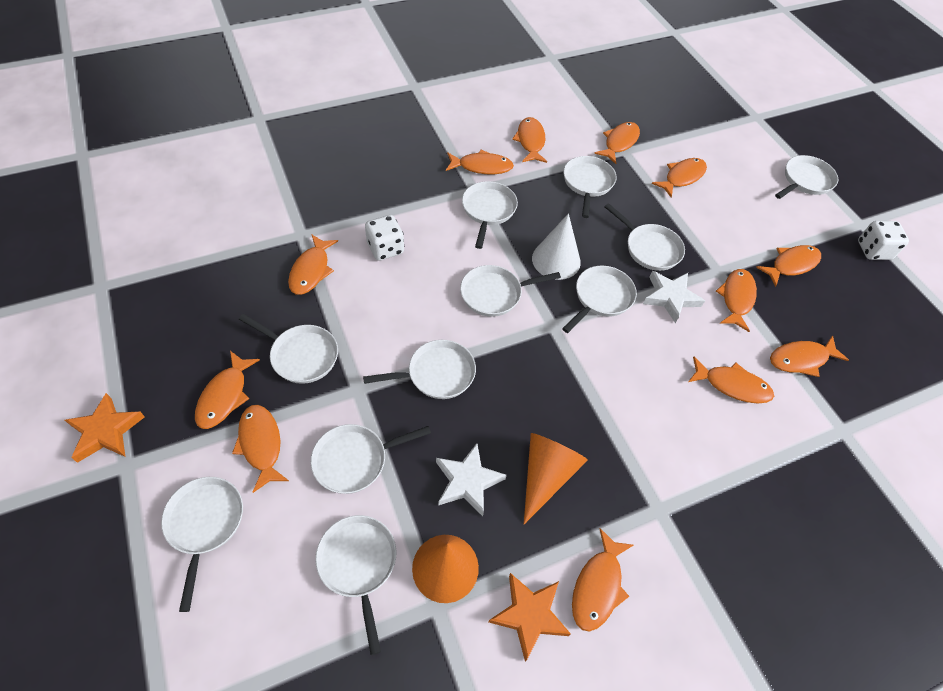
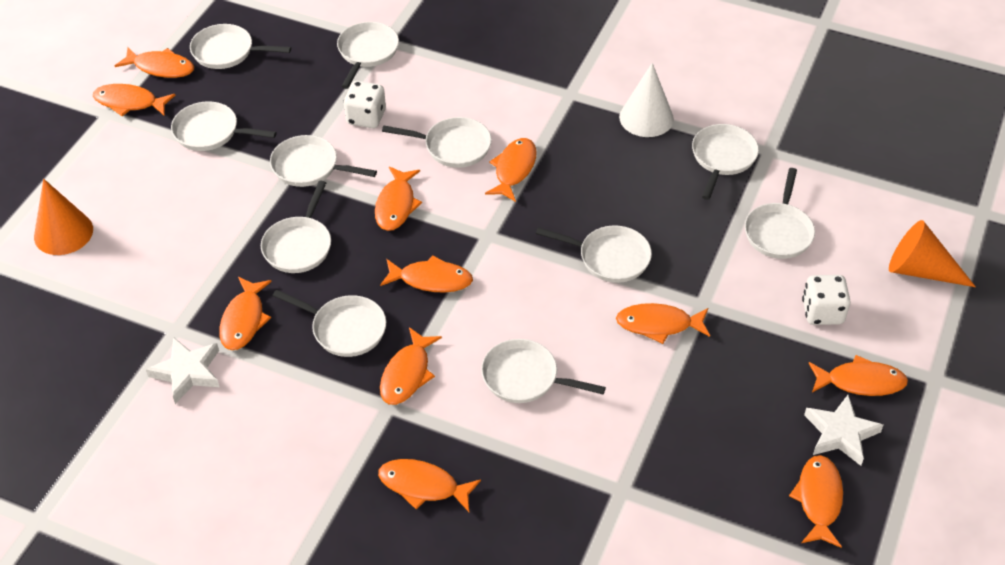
orange fish: 12 -> 11
orange star: 2 -> 0

